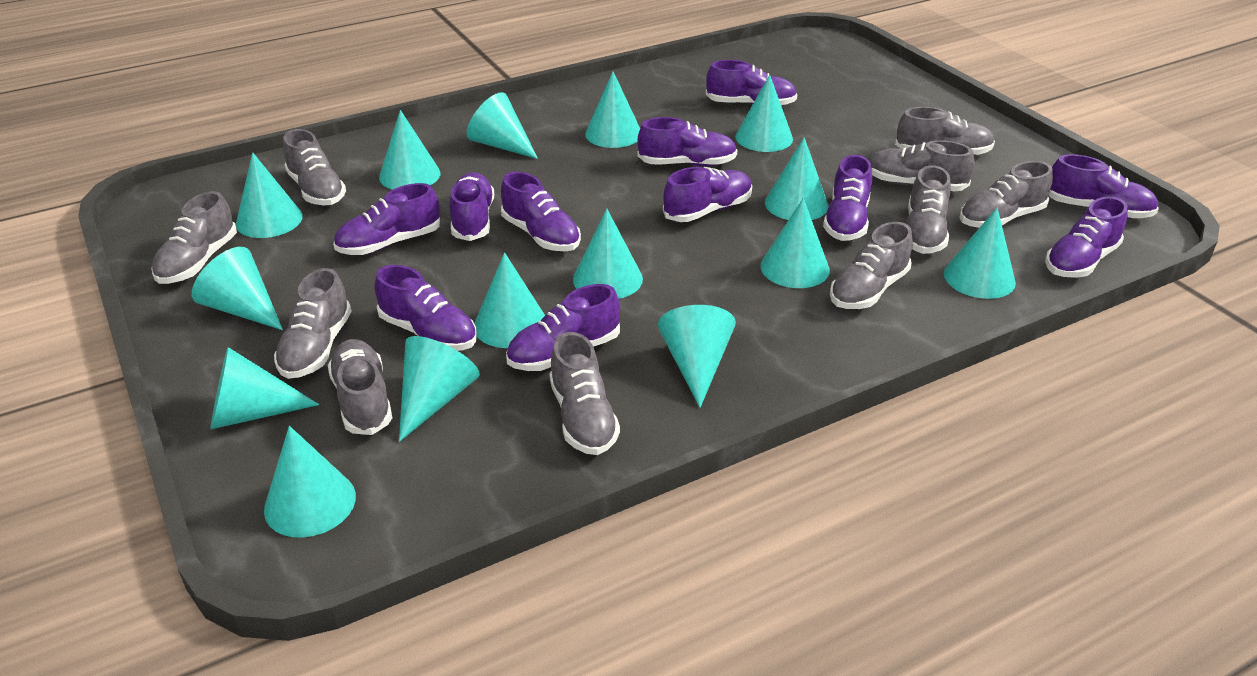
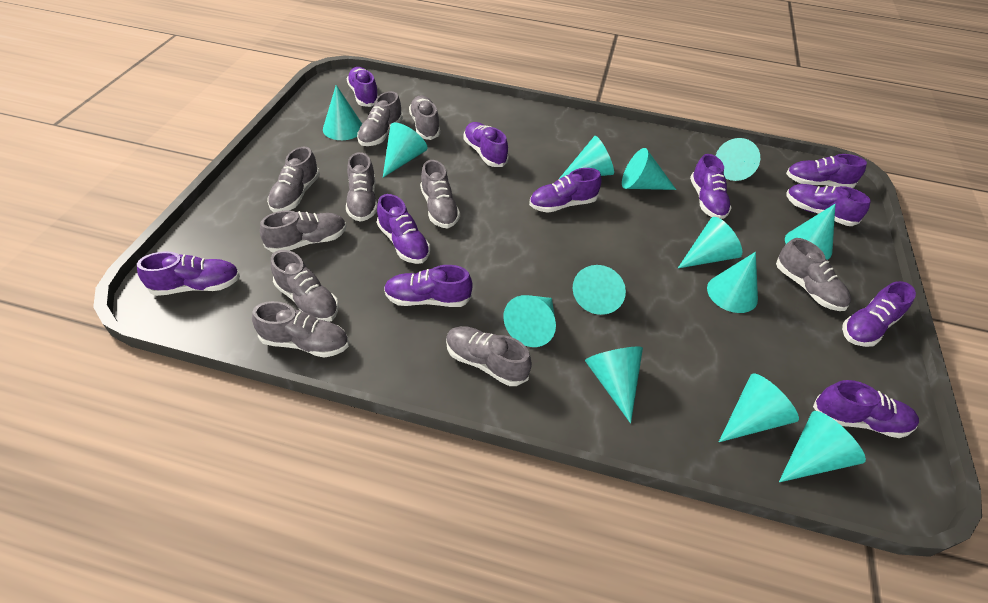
turquoise cone: 15 -> 13

